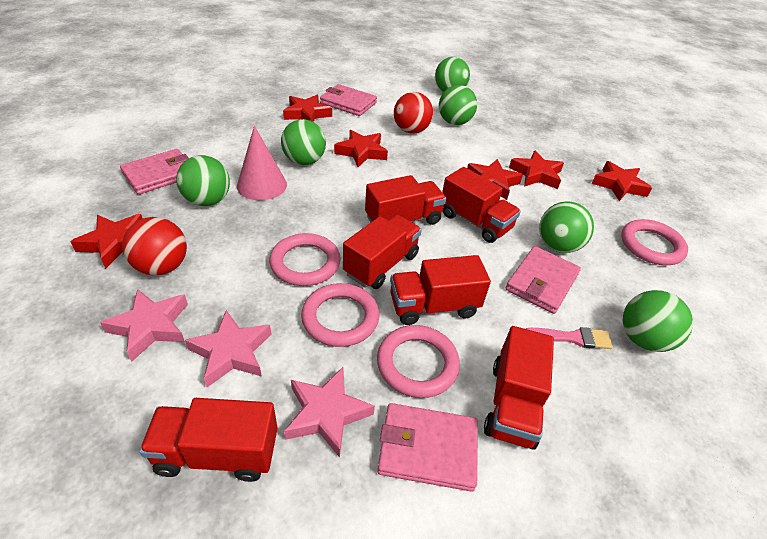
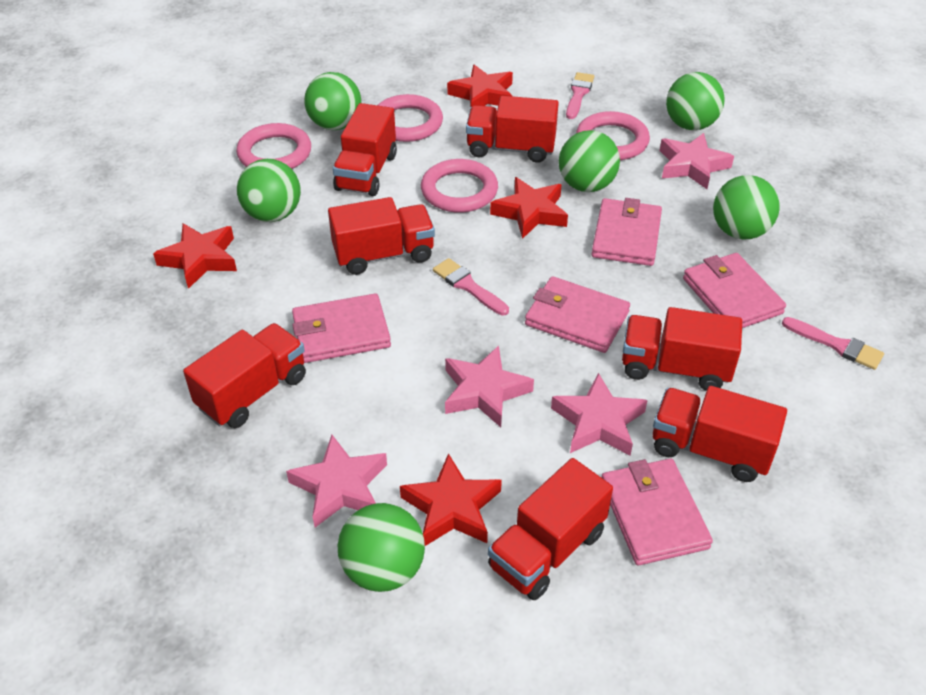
pink brush: 1 -> 3
pink cone: 1 -> 0
pink star: 3 -> 4
pink wallet: 4 -> 5
red ball: 2 -> 0
red star: 6 -> 4
red truck: 6 -> 7

